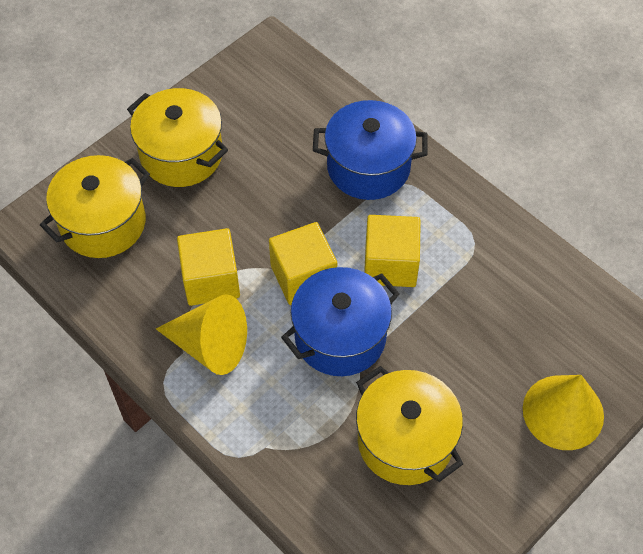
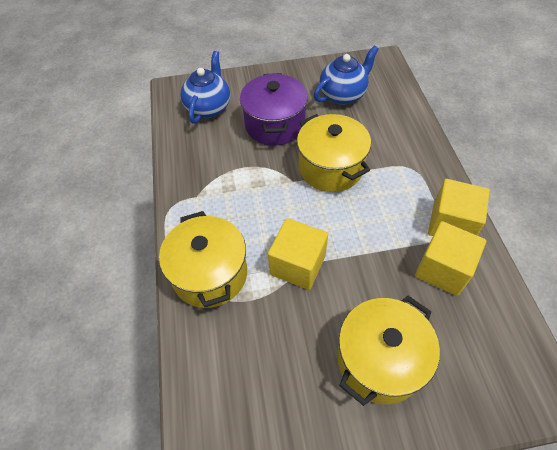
blue pot: 2 -> 0
blue teapot: 0 -> 2
purple pot: 0 -> 1
yellow cone: 2 -> 0

